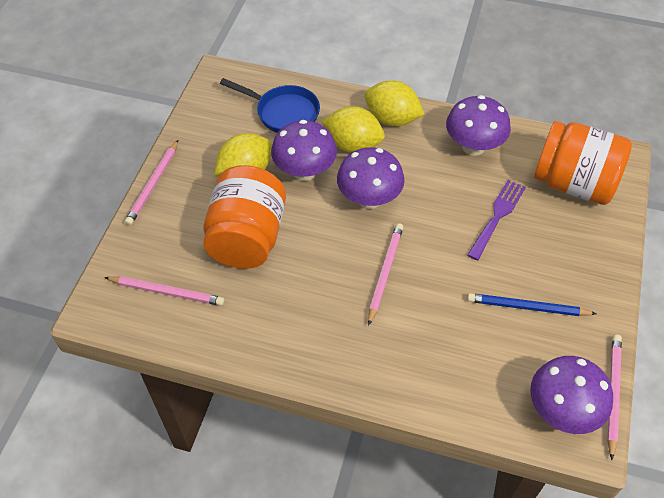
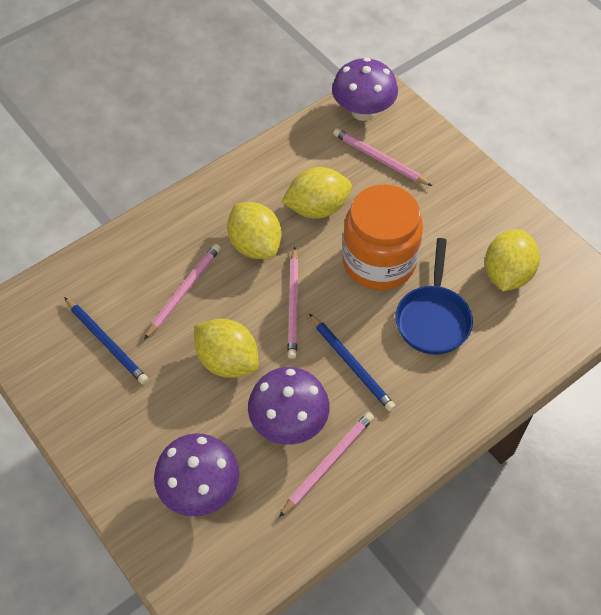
blue pencil: 1 -> 2
orange jar: 2 -> 1
purple fork: 1 -> 0
purple mushroom: 4 -> 3
yellow lemon: 3 -> 4

